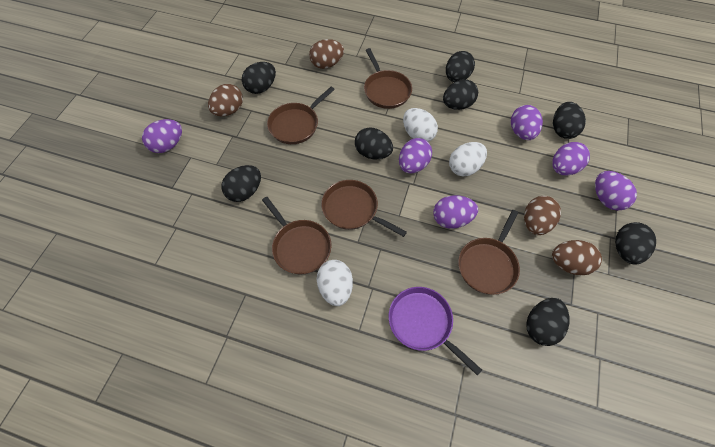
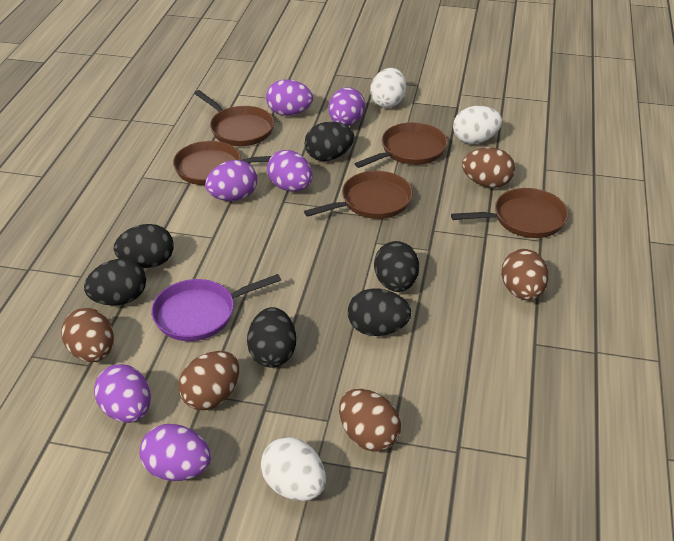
black egg: 8 -> 6
brown egg: 4 -> 5

